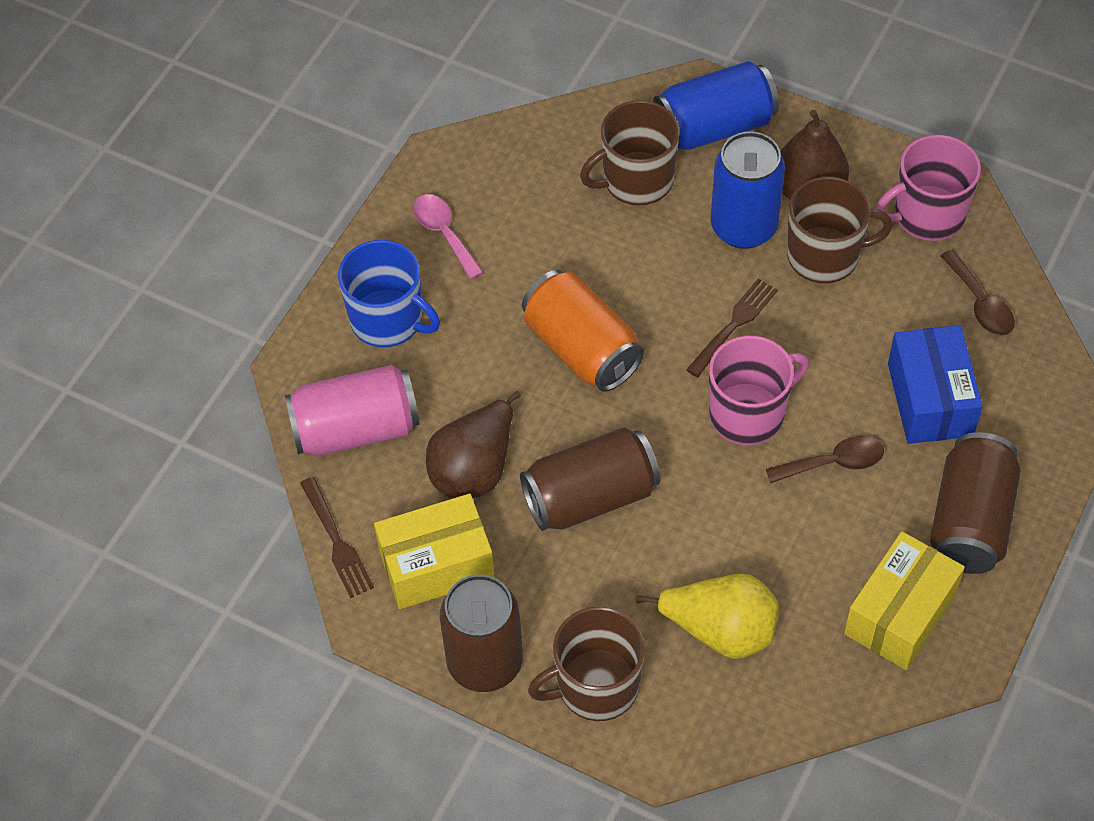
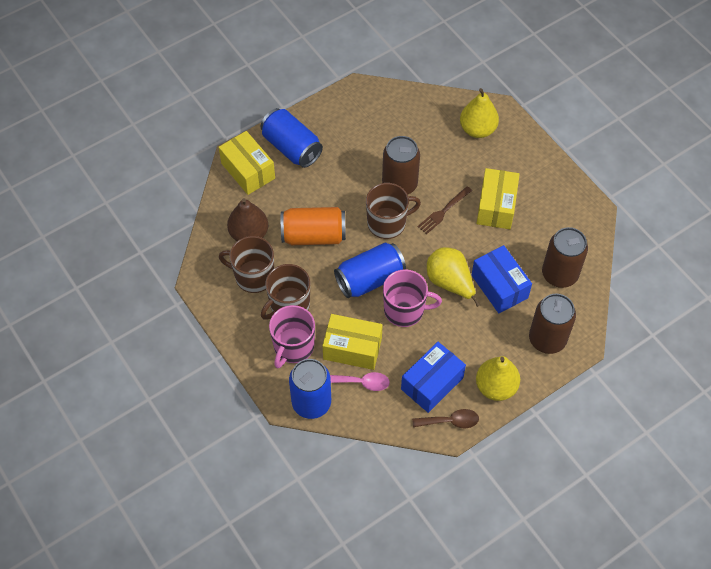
blue box: 1 -> 2
blue can: 2 -> 3
blue mug: 1 -> 0
brown fork: 2 -> 1
brown pear: 2 -> 1
brown spoon: 2 -> 1
pink can: 1 -> 0
yellow box: 2 -> 3
yellow pear: 1 -> 3

